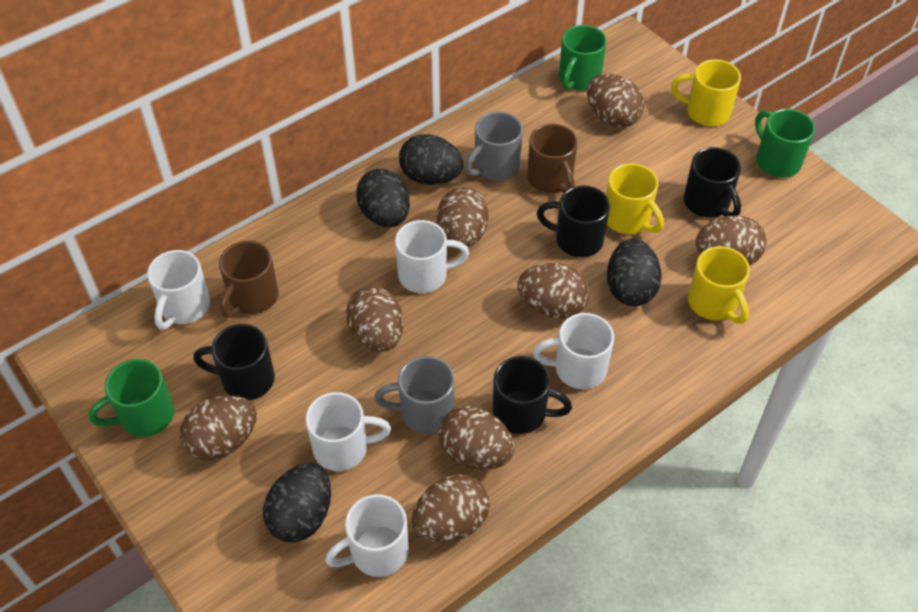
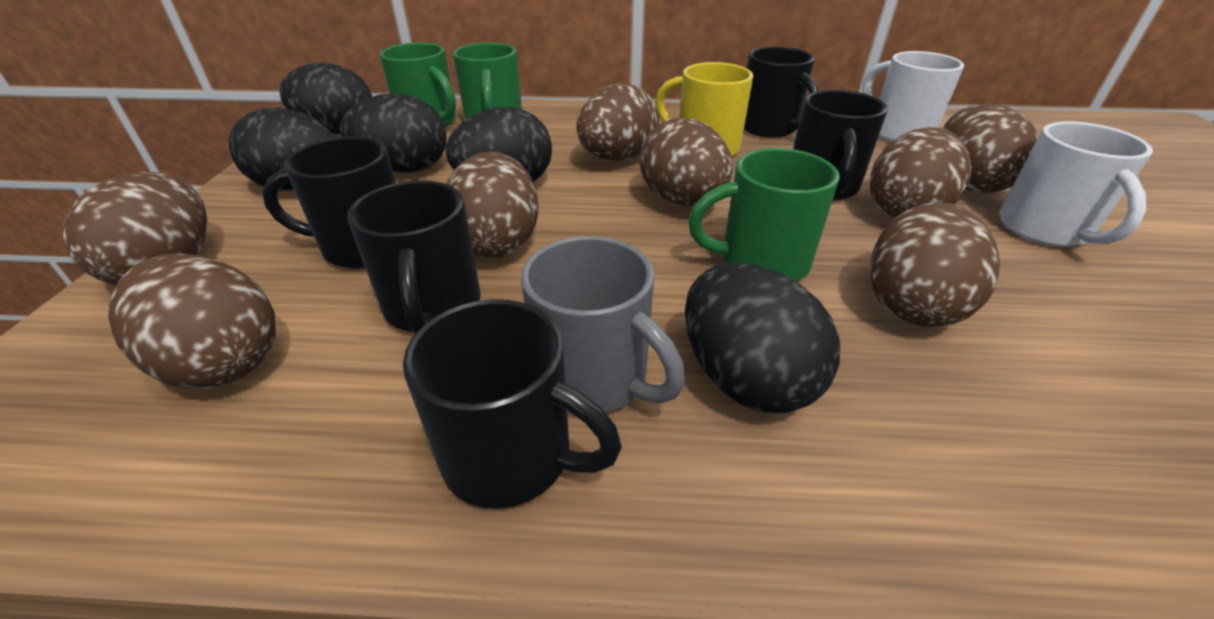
black egg: 4 -> 5
black mug: 4 -> 5
brown mug: 2 -> 0
grey mug: 2 -> 1
white mug: 5 -> 2
yellow mug: 3 -> 1

